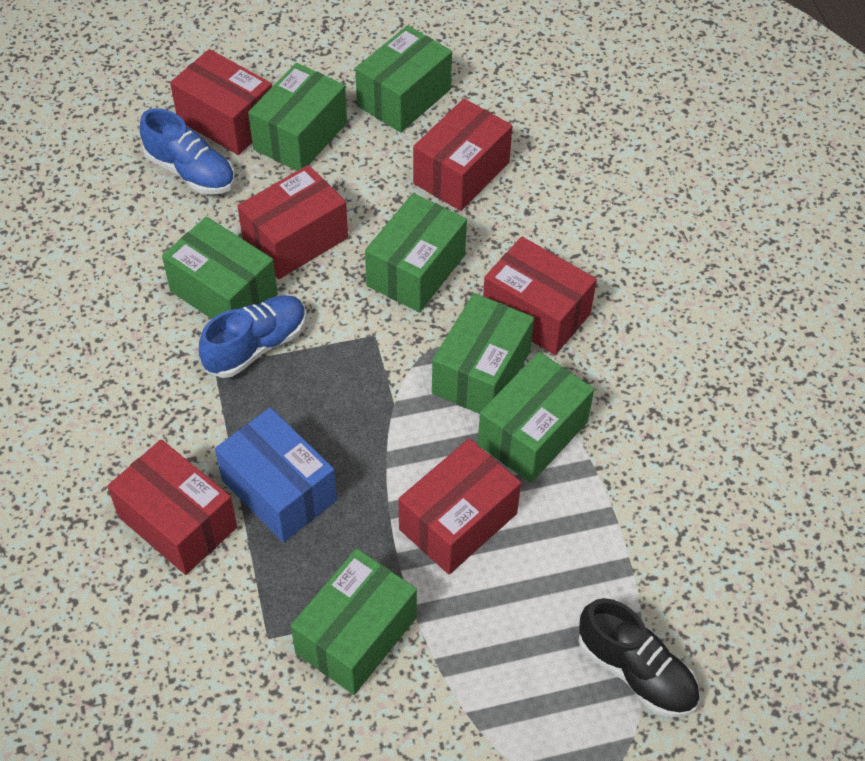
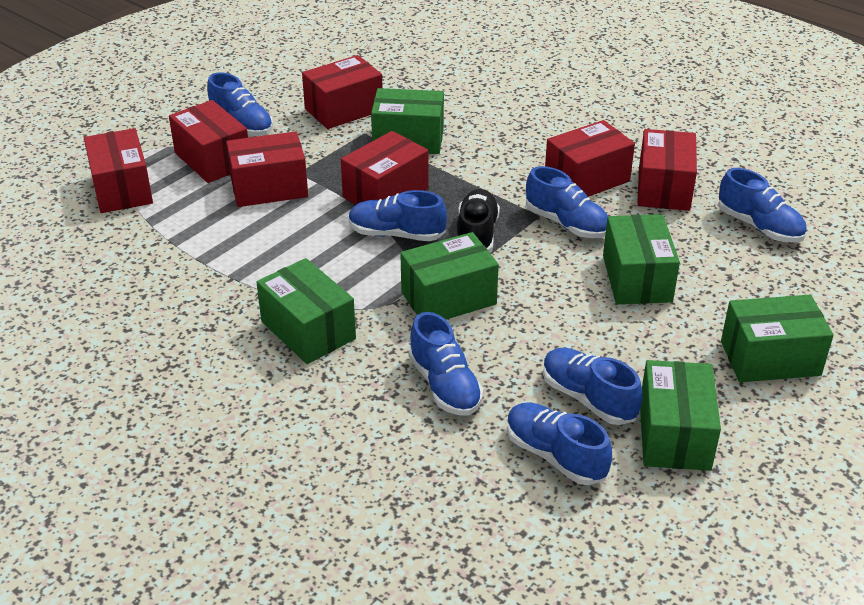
blue box: 1 -> 0
blue shoe: 2 -> 7
green box: 7 -> 6
red box: 6 -> 7

